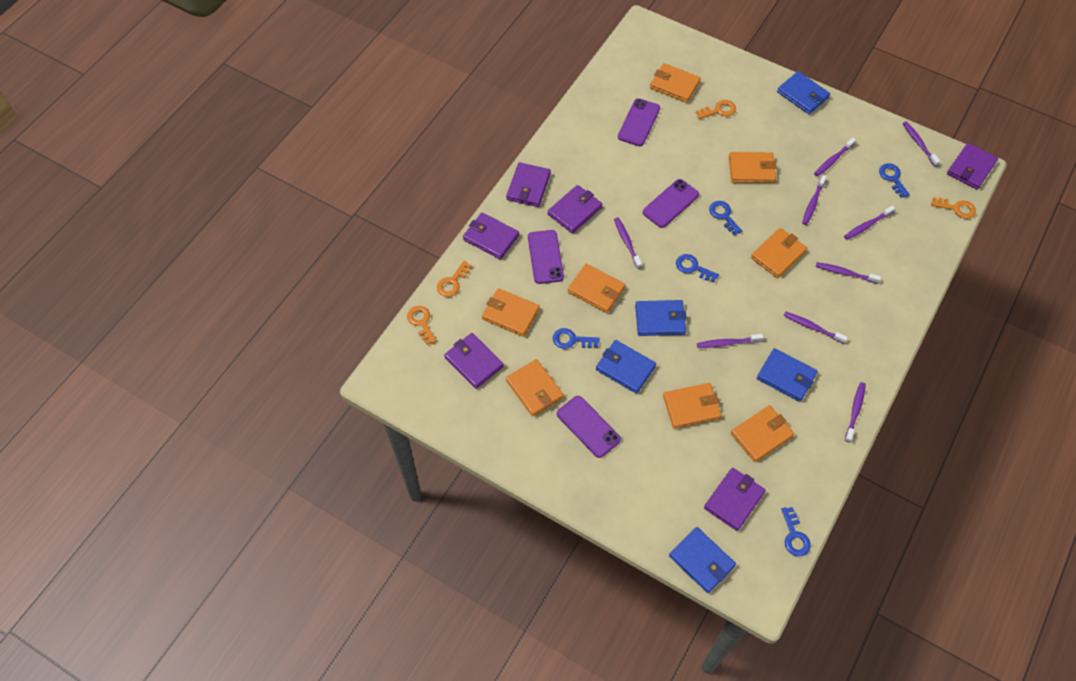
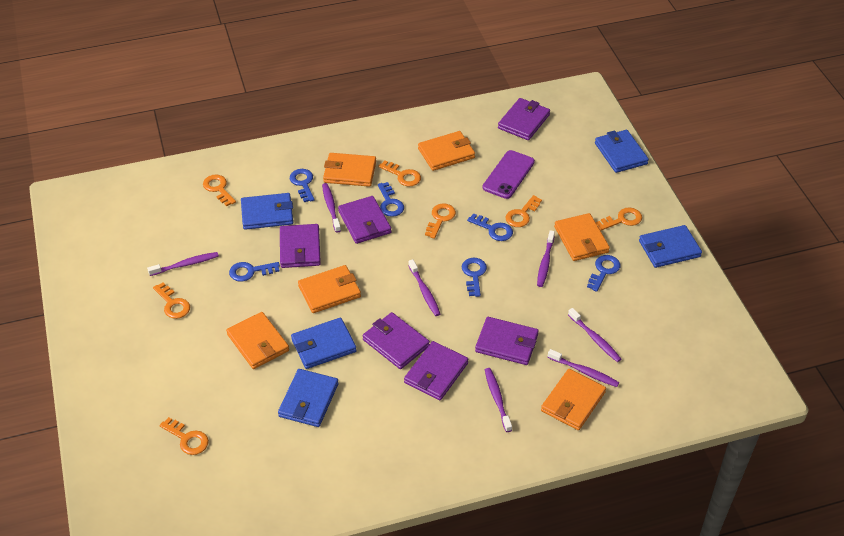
blue key: 5 -> 6
orange key: 4 -> 7
orange wallet: 8 -> 6
purple phone: 4 -> 1
purple toothbrush: 9 -> 7

